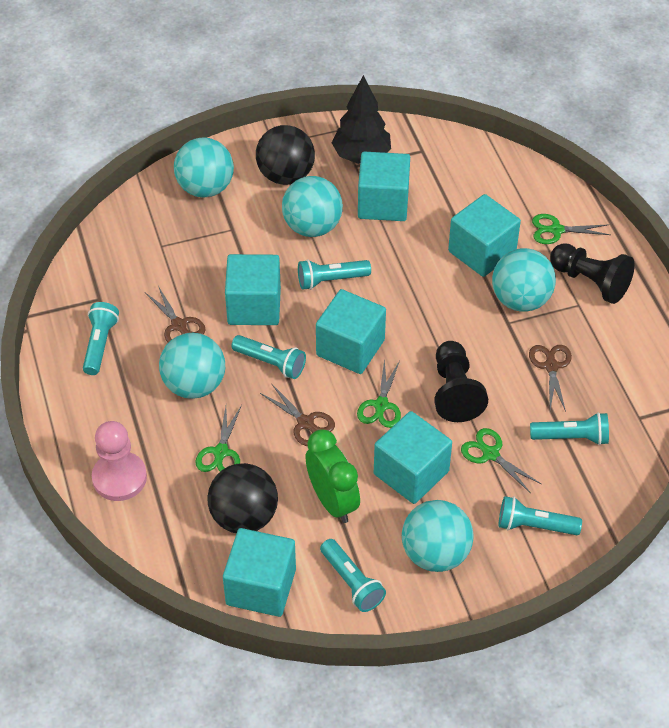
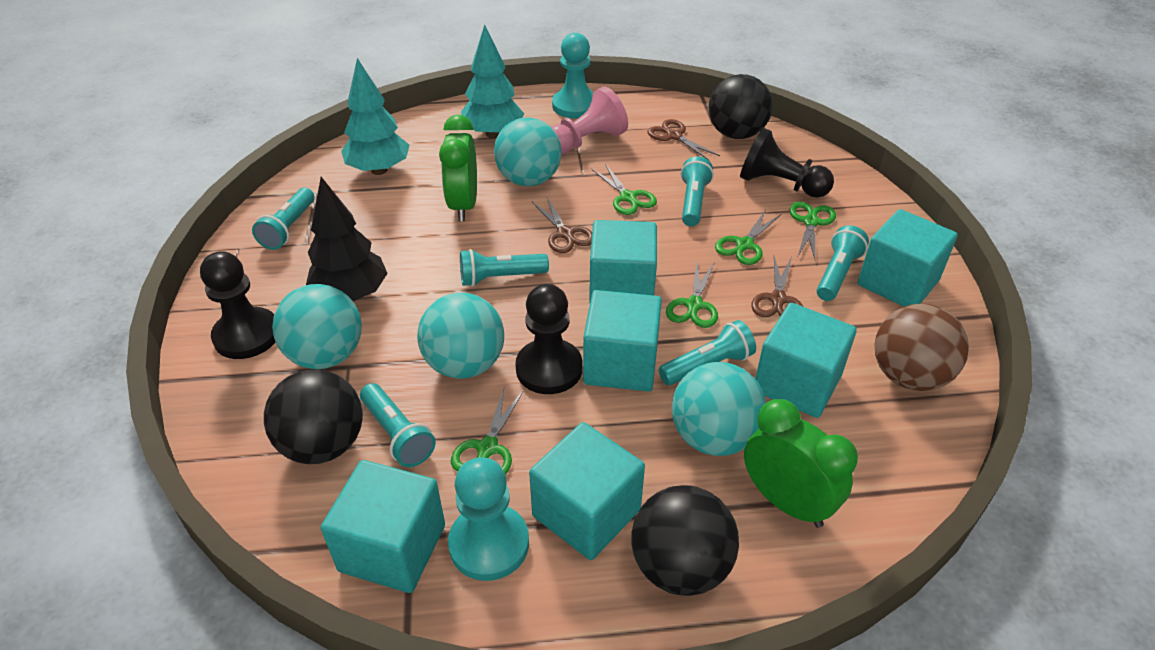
black ball: 2 -> 3
black pawn: 2 -> 3
brown ball: 0 -> 1
green clock: 1 -> 2
green scissors: 4 -> 5
turquoise ball: 5 -> 4
turquoise pawn: 0 -> 2
turquoise tree: 0 -> 2

